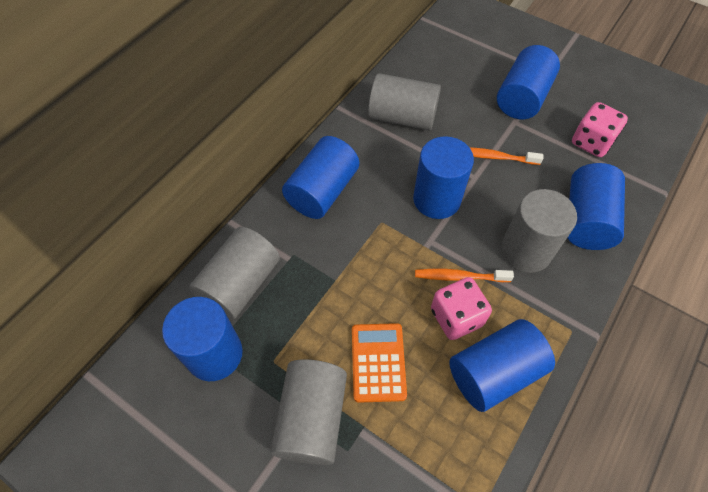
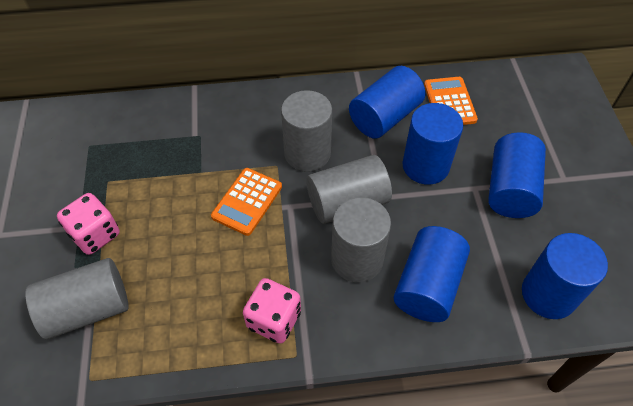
blue cylinder: 6 -> 5
orange calculator: 1 -> 2
orange toothbrush: 2 -> 0

